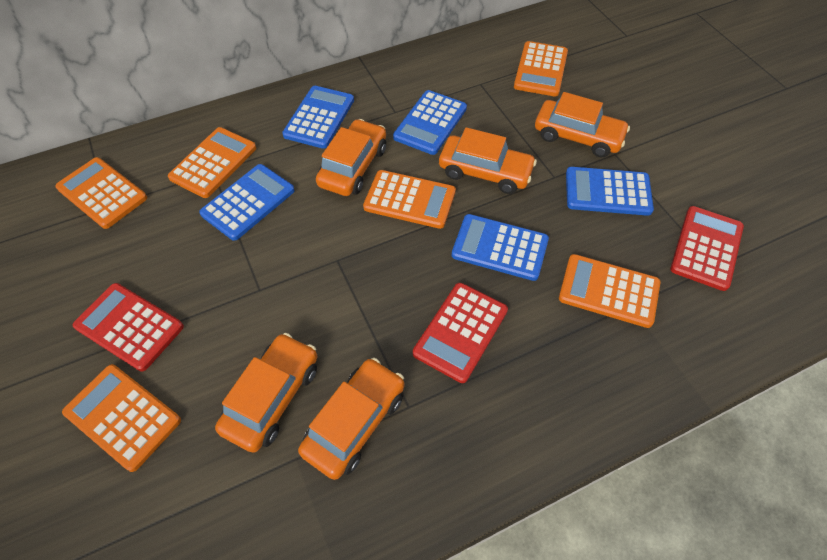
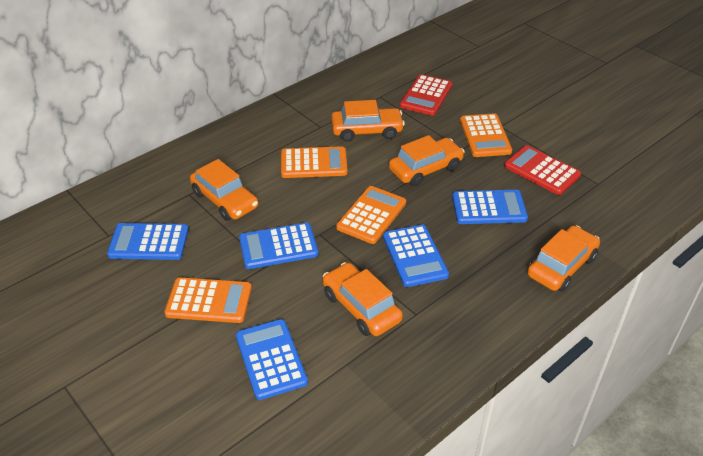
orange calculator: 6 -> 4
red calculator: 3 -> 2

